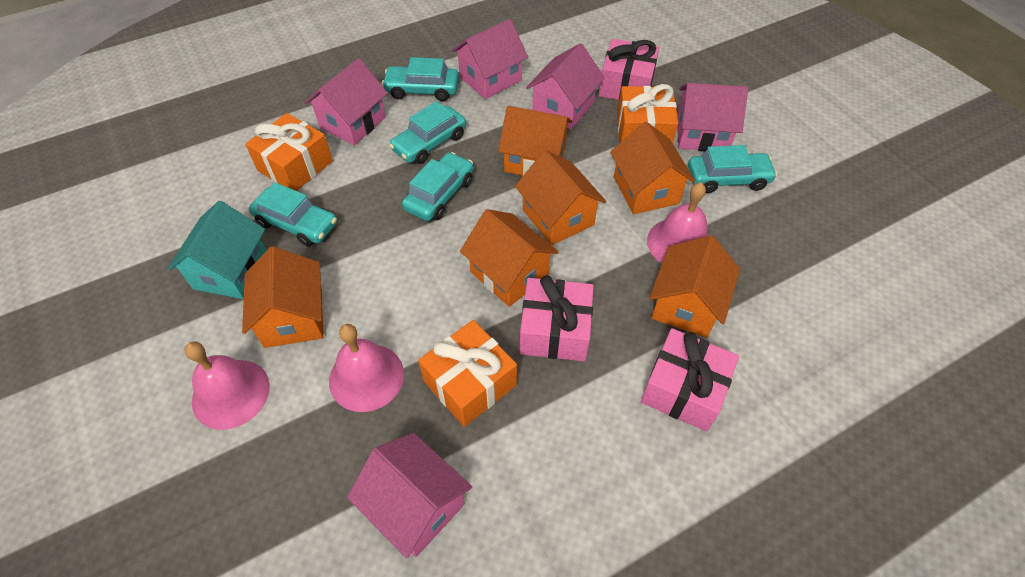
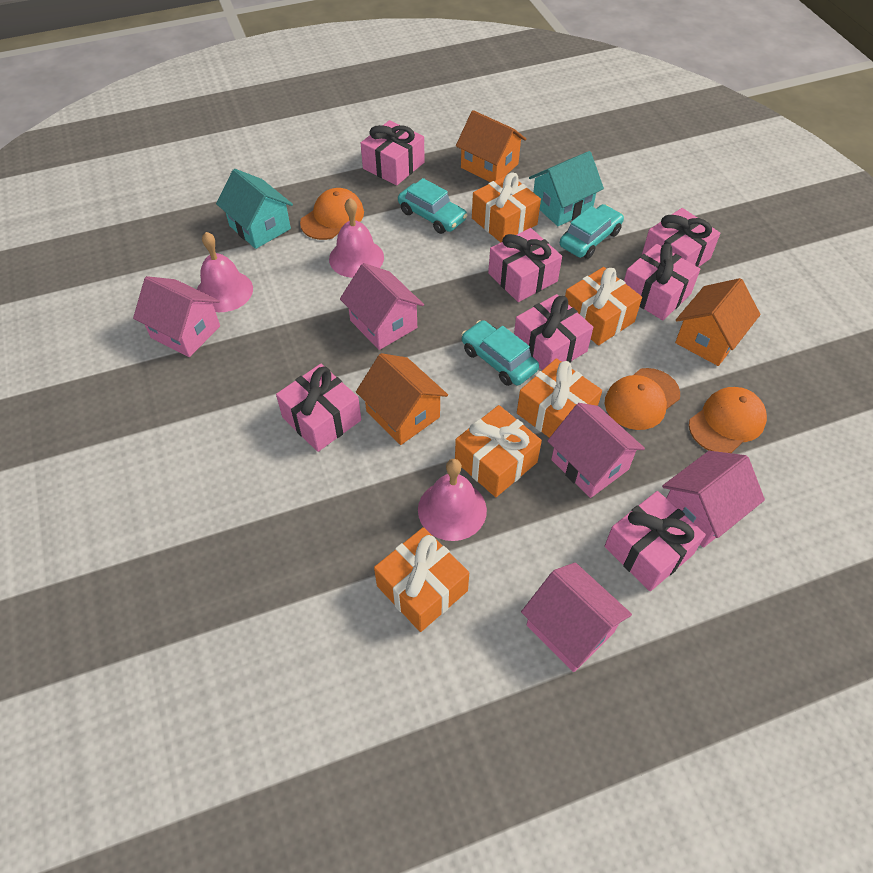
orange cap: 0 -> 3
orange gift: 3 -> 5
orange house: 6 -> 3
pink gift: 3 -> 7
turquoise car: 5 -> 3
turquoise house: 1 -> 2

